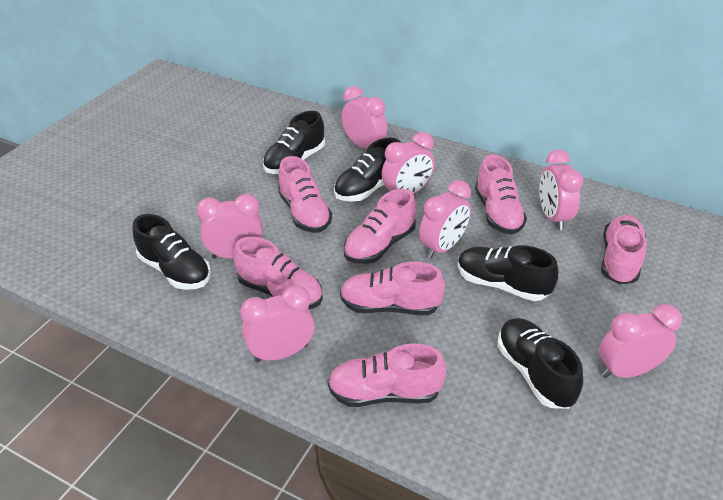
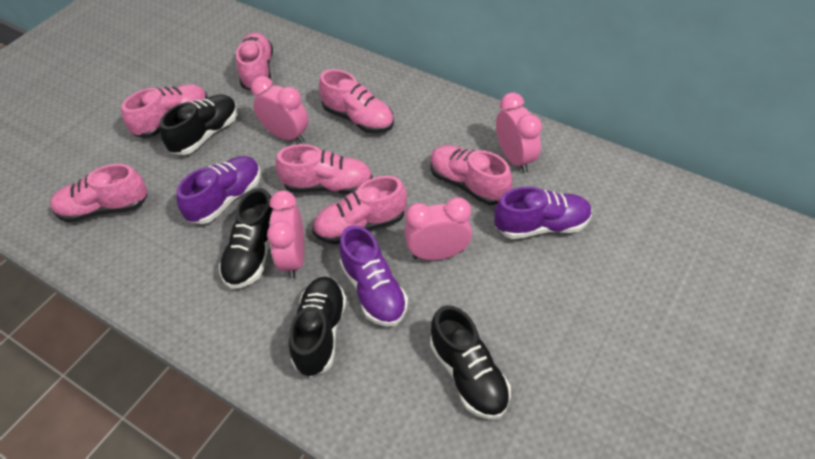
black shoe: 5 -> 4
pink clock: 7 -> 4
purple shoe: 0 -> 3

